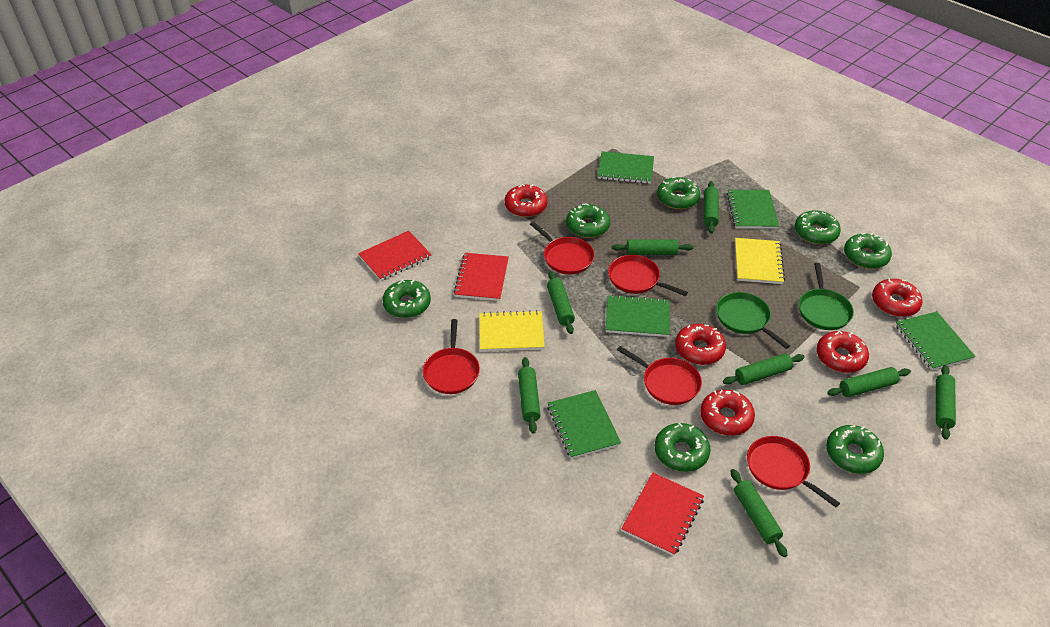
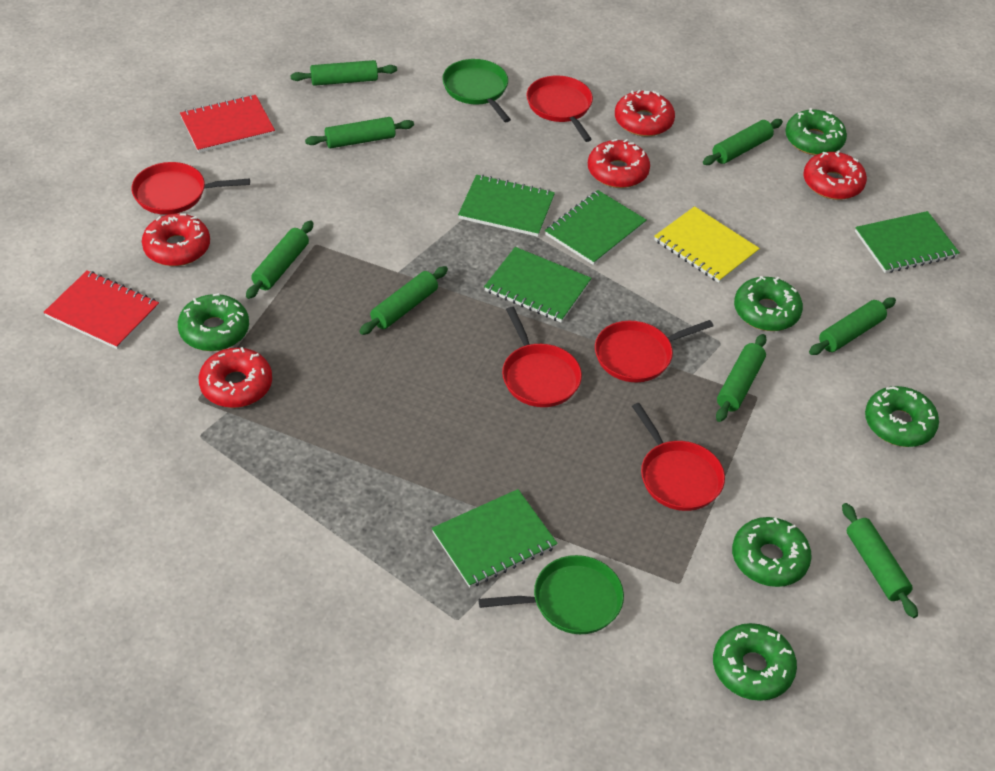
green donut: 7 -> 6
red notebook: 3 -> 2
yellow notebook: 2 -> 1

